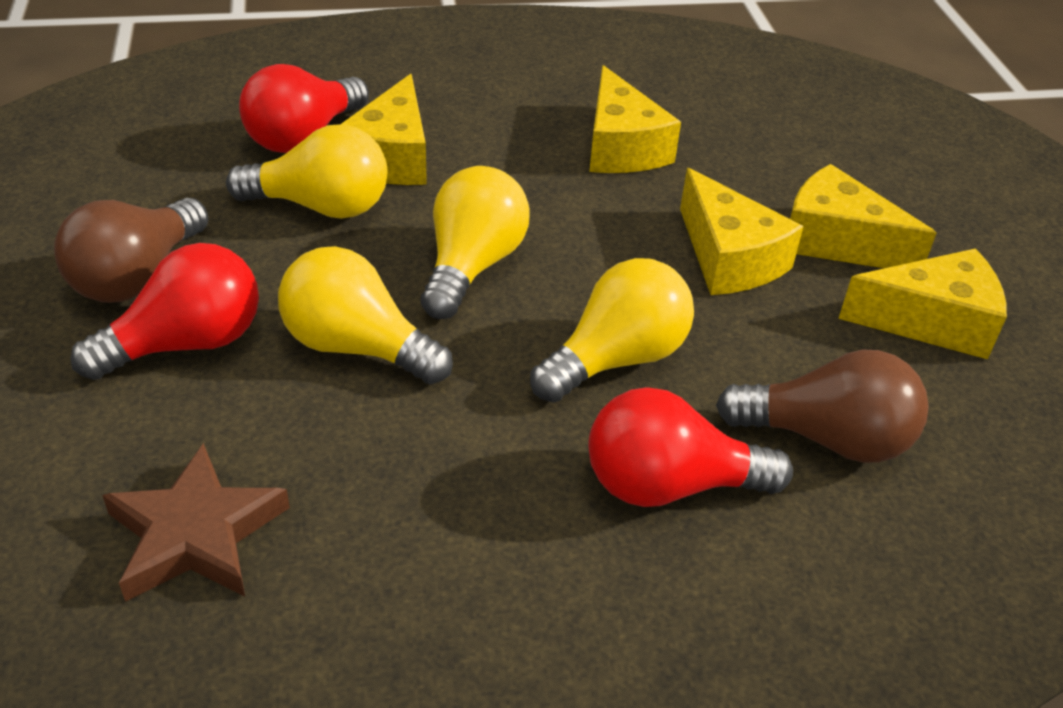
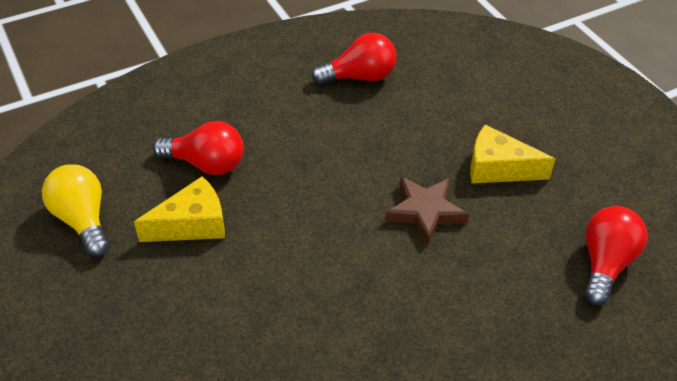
brown light bulb: 2 -> 0
yellow cheese: 5 -> 2
yellow light bulb: 4 -> 1

